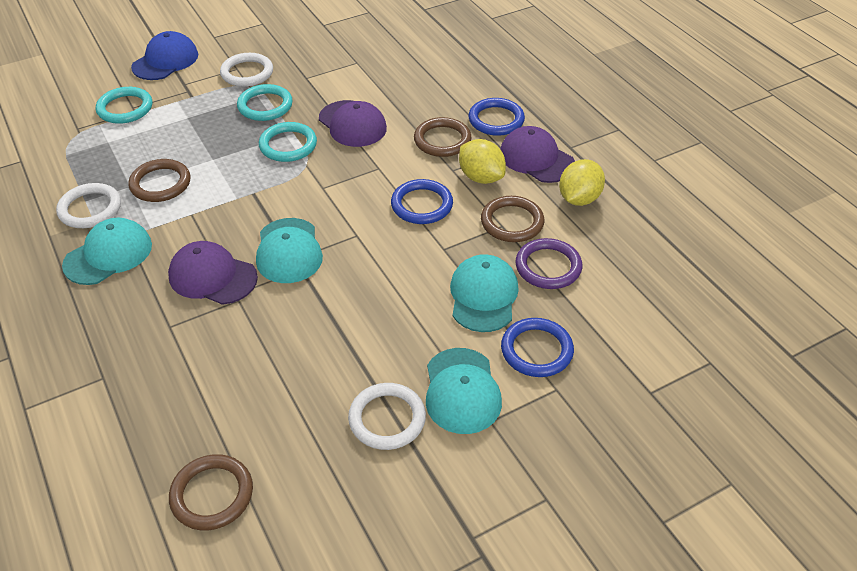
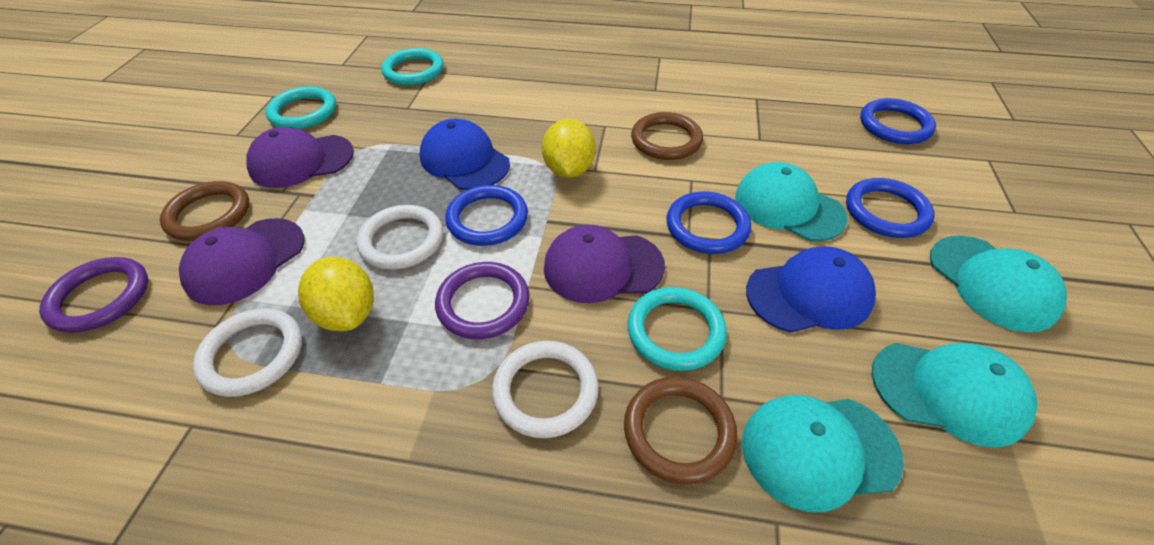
blue cap: 1 -> 2
blue ring: 3 -> 4
brown ring: 4 -> 3
purple ring: 1 -> 2

